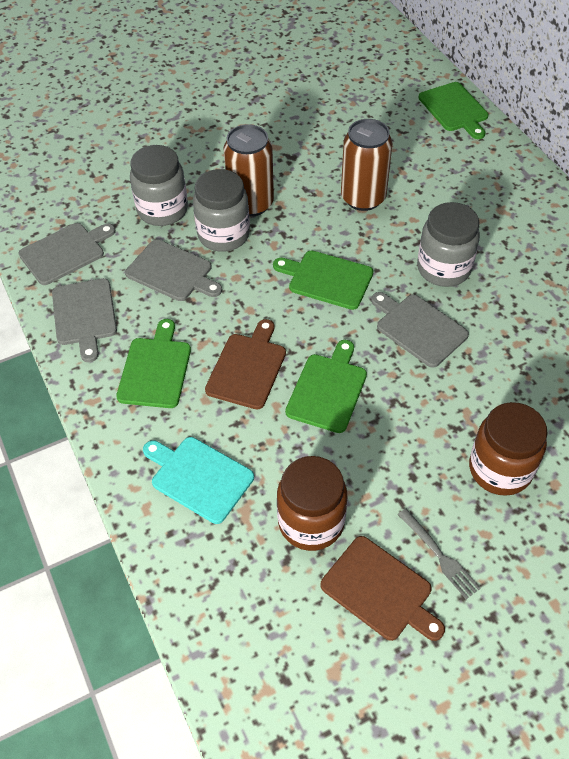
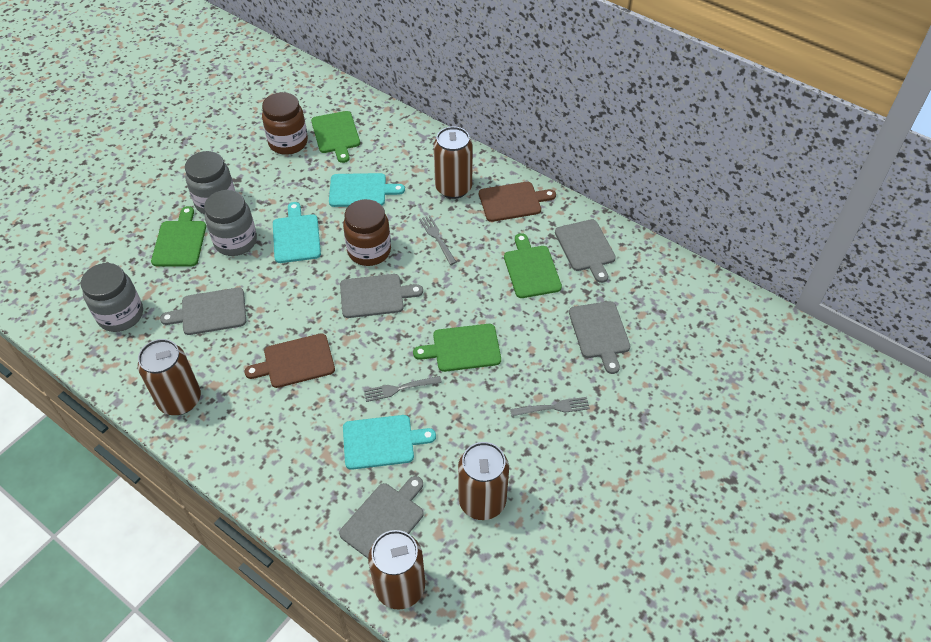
brown can: 2 -> 4
grey cutting board: 4 -> 5
grey fork: 1 -> 3
turquoise cutting board: 1 -> 3

